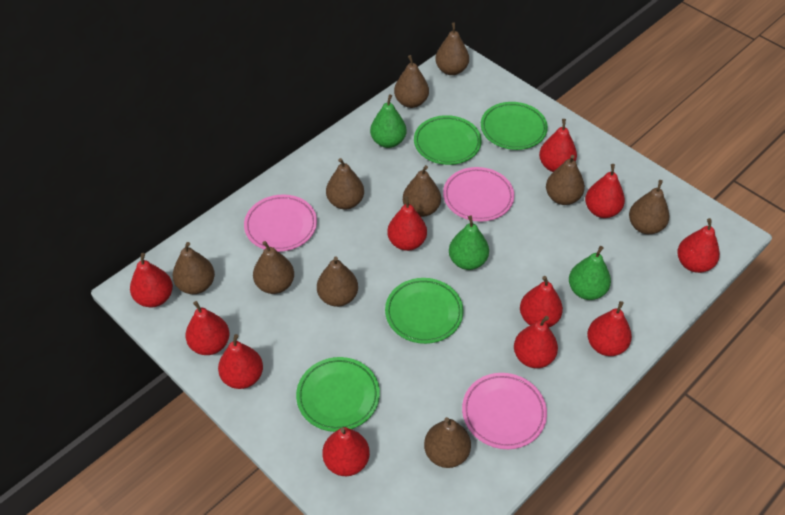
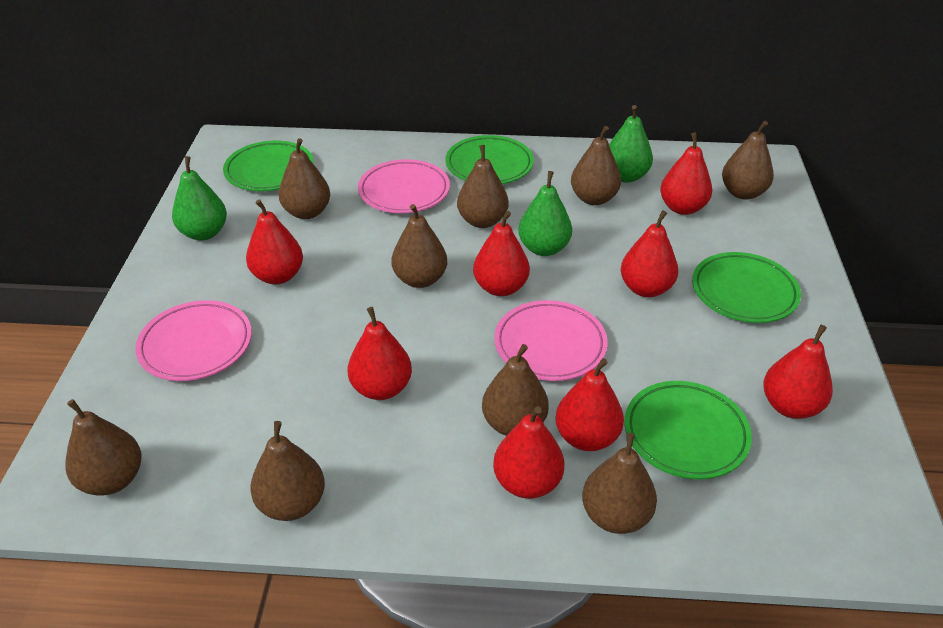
brown pear: 10 -> 9
red pear: 11 -> 8

